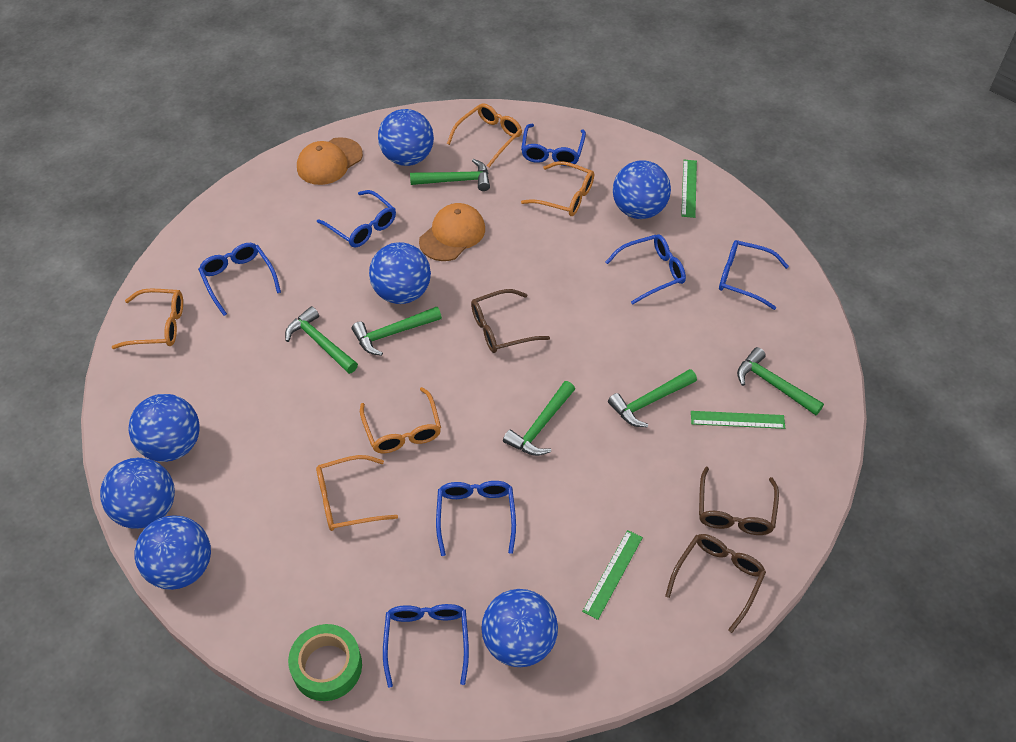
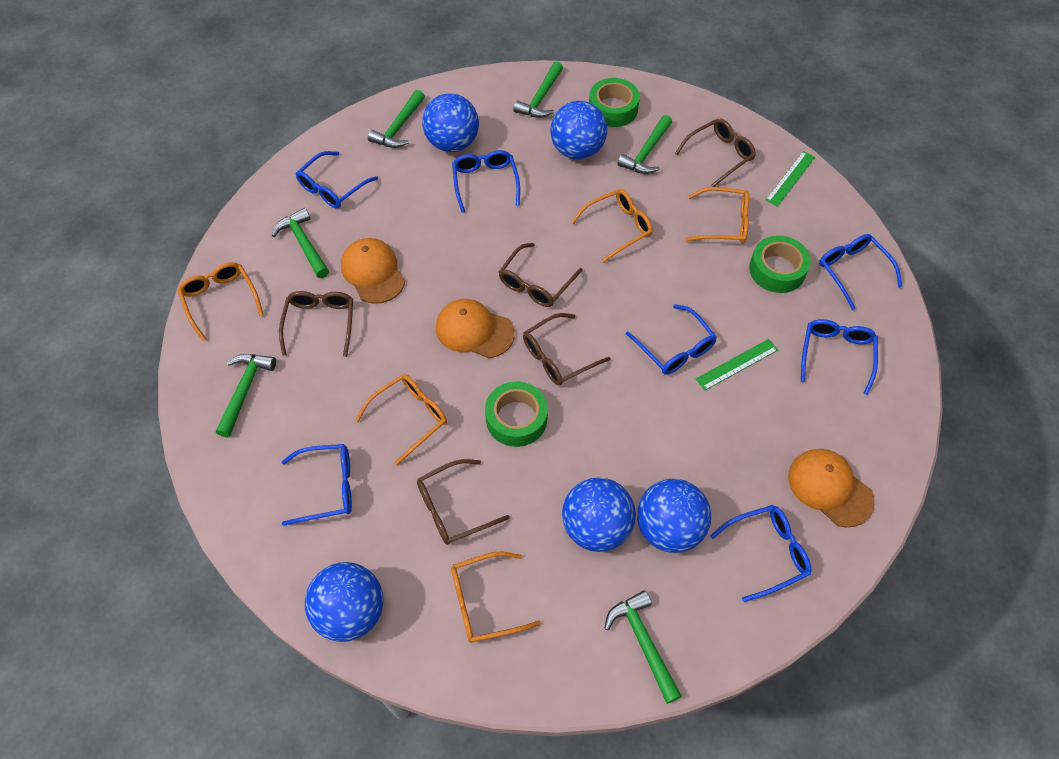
blue ball: 7 -> 5
brown glasses: 3 -> 5
green ruler: 3 -> 2
green tape: 1 -> 3
orange cap: 2 -> 3

